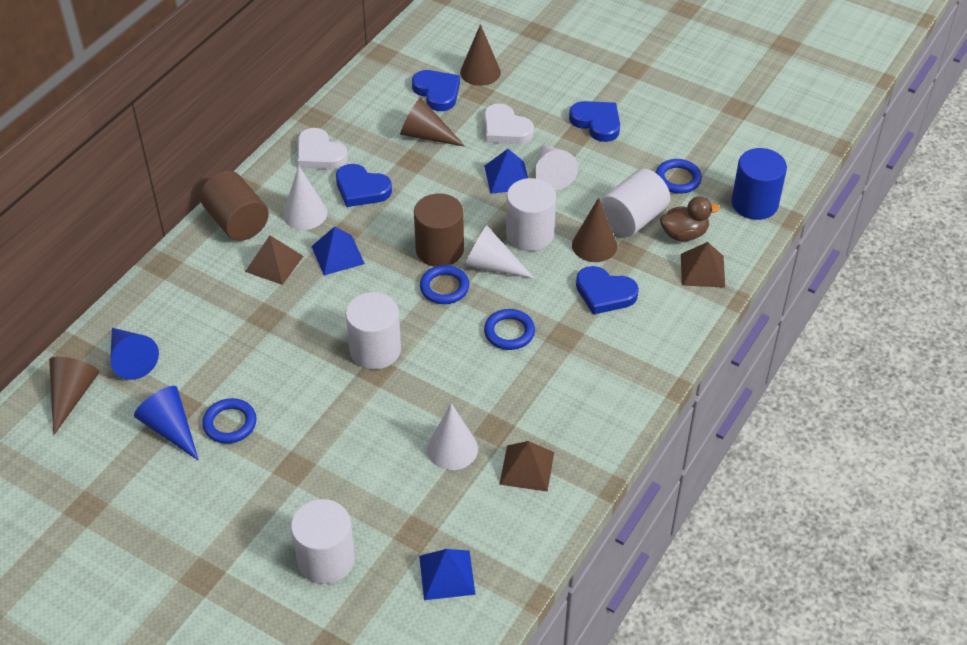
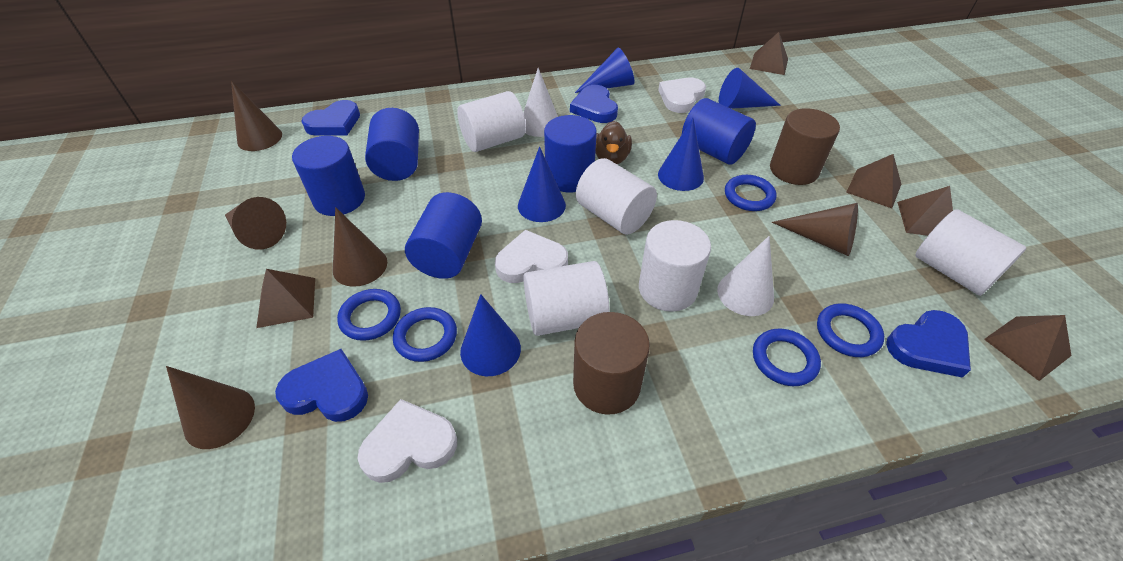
blue cone: 2 -> 5
blue cylinder: 1 -> 5
blue pyramid: 3 -> 0
blue ring: 4 -> 5
brown cone: 4 -> 5
brown pyramid: 3 -> 5
white cone: 4 -> 2
white cylinder: 4 -> 5
white heart: 2 -> 3

